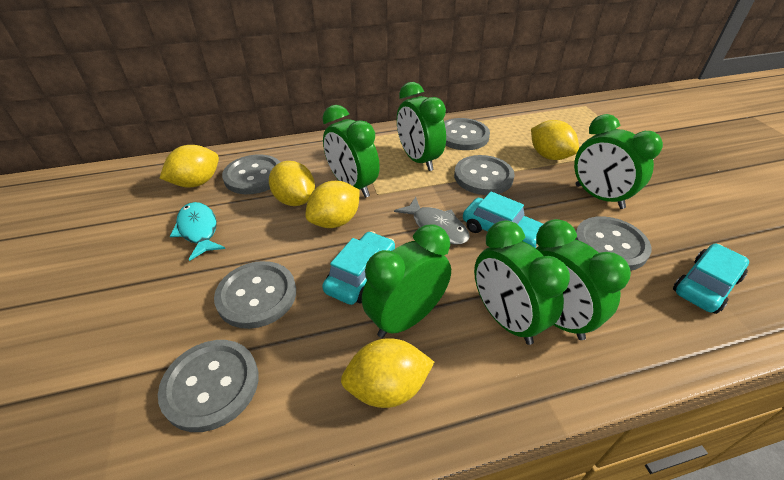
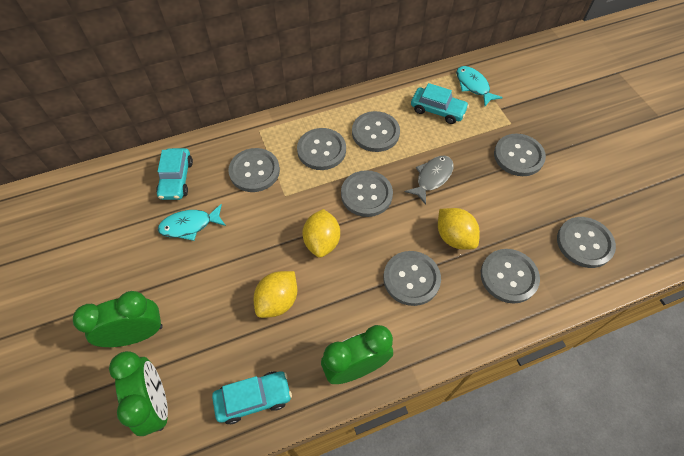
green clock: 6 -> 3
grey button: 6 -> 8
turquoise fish: 1 -> 2
yellow lemon: 5 -> 3

